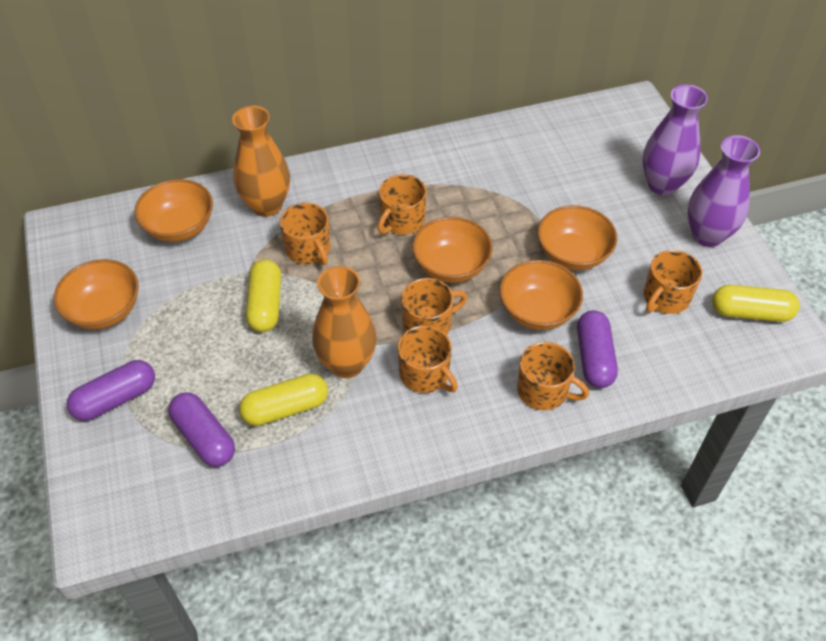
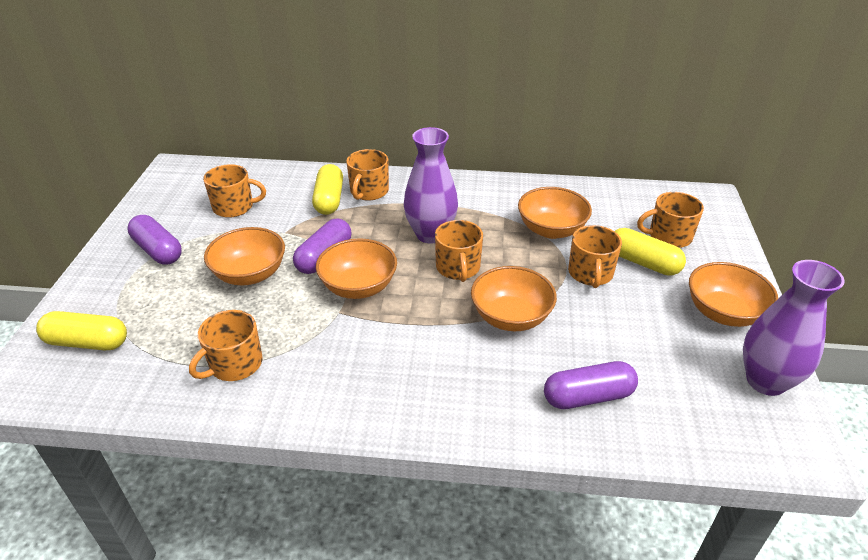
orange vase: 2 -> 0

